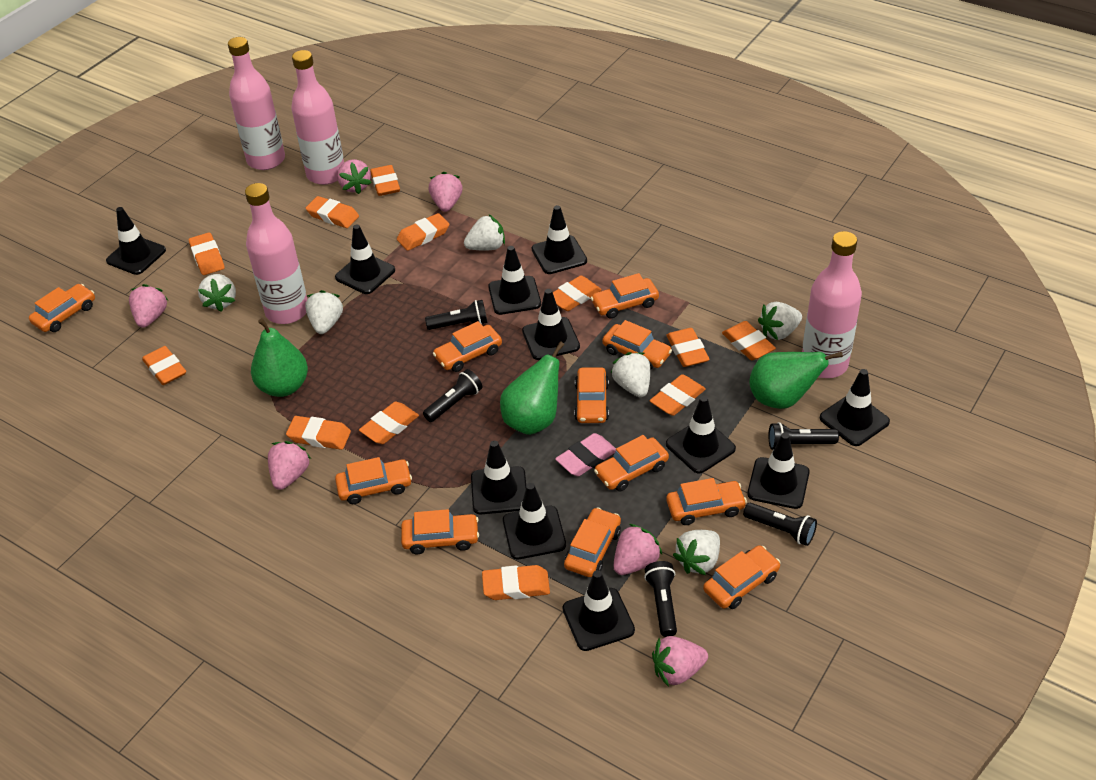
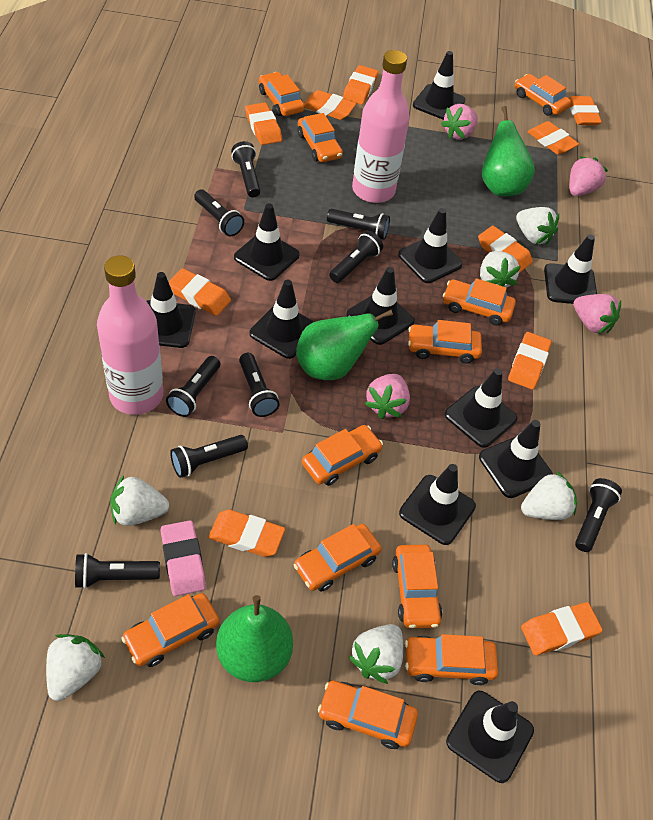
black flashlight: 5 -> 9
orange eraser: 12 -> 10
pink bottle: 4 -> 2
pink strawberry: 6 -> 4

